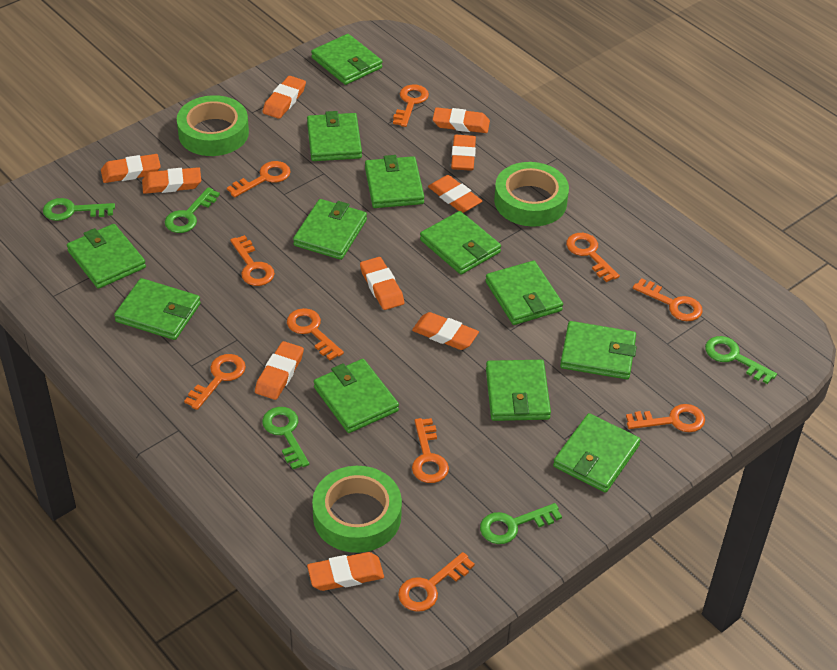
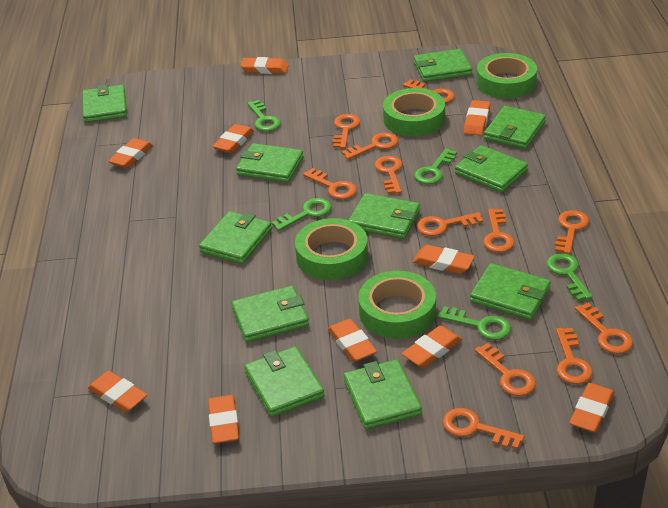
green tape: 3 -> 4
green wallet: 12 -> 11
orange key: 10 -> 12

